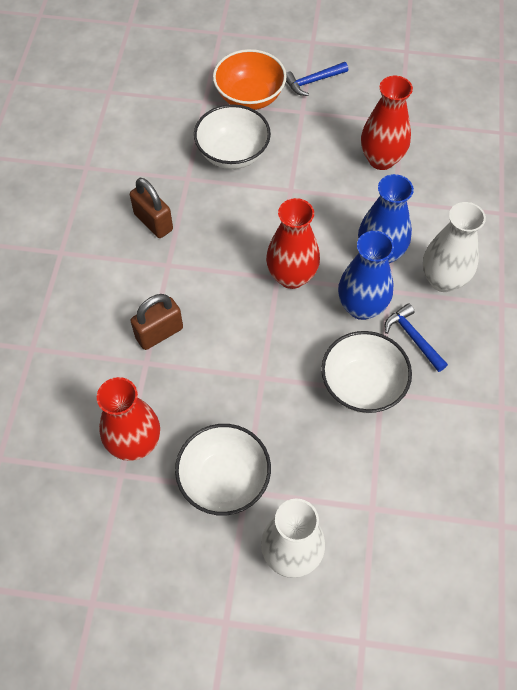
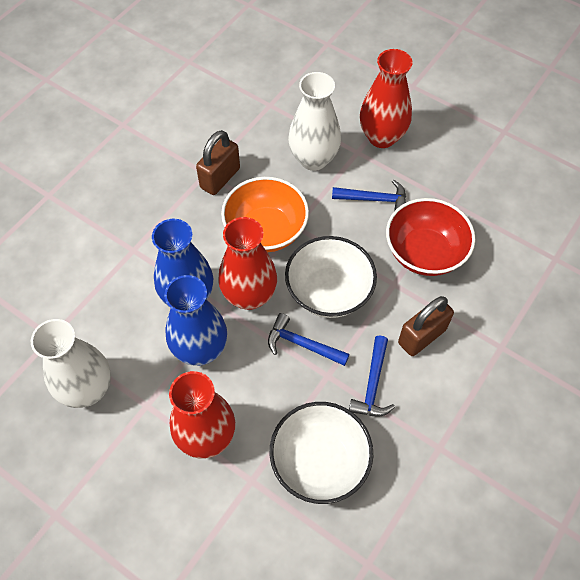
blue hammer: 2 -> 3
red bowl: 0 -> 1
white bowl: 3 -> 2

